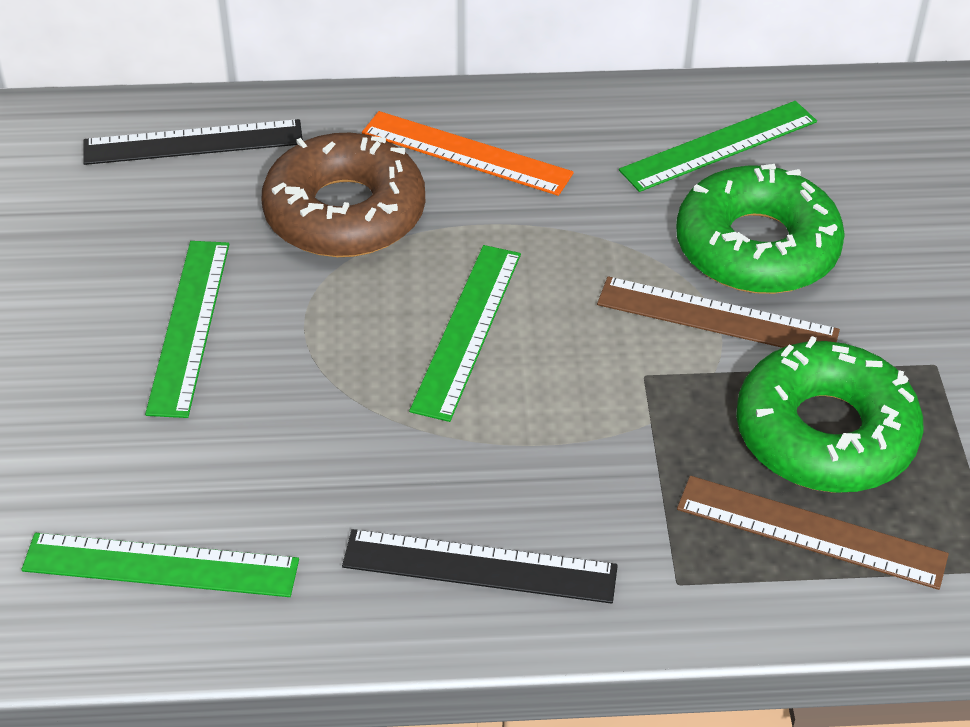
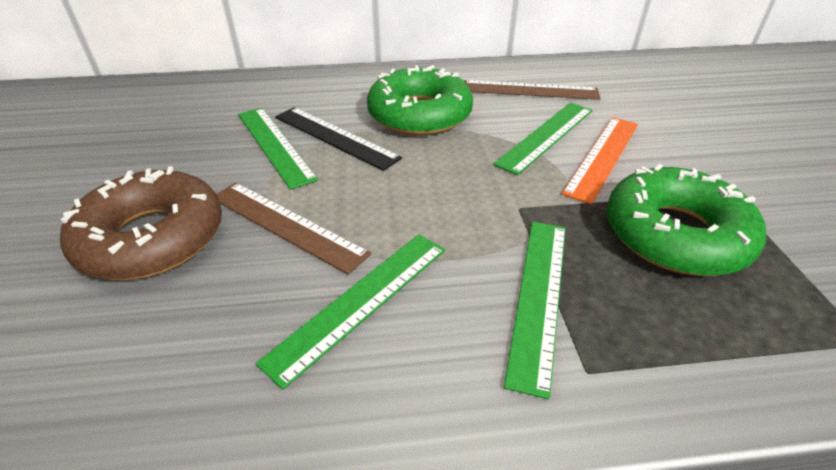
black ruler: 2 -> 1

